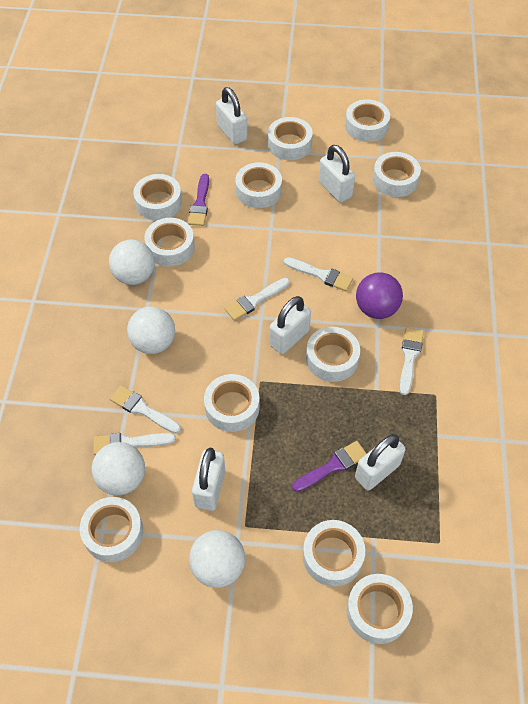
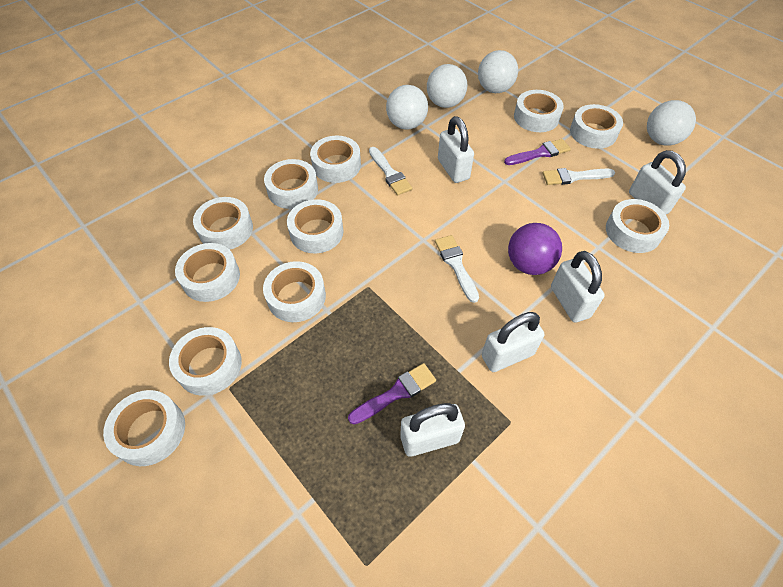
white brush: 5 -> 3

